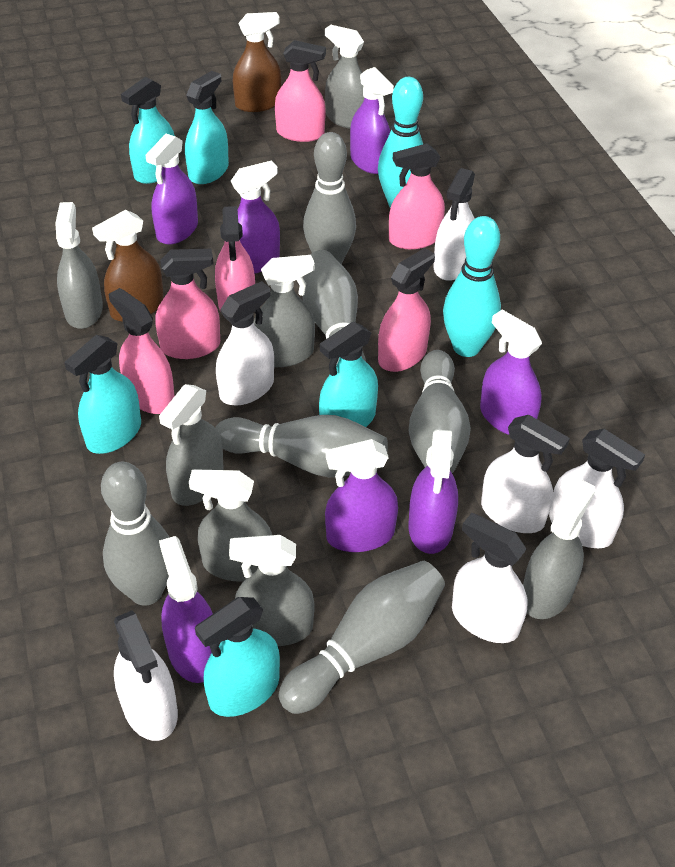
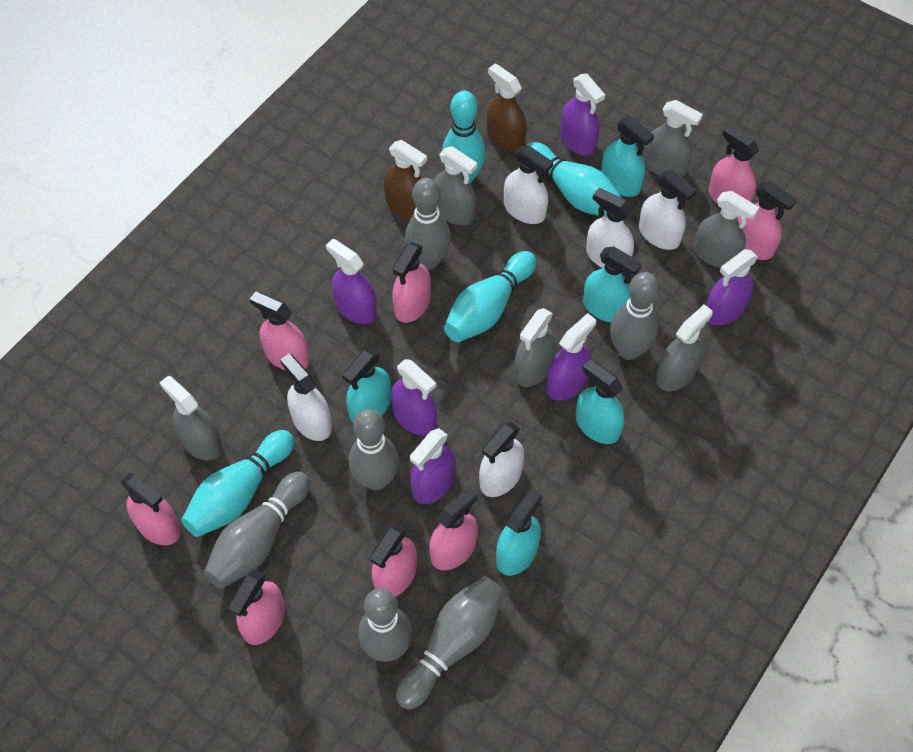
grey spray bottle: 7 -> 6
pink spray bottle: 6 -> 8
purple spray bottle: 7 -> 6
turquoise bowling pin: 2 -> 4
white spray bottle: 6 -> 5

